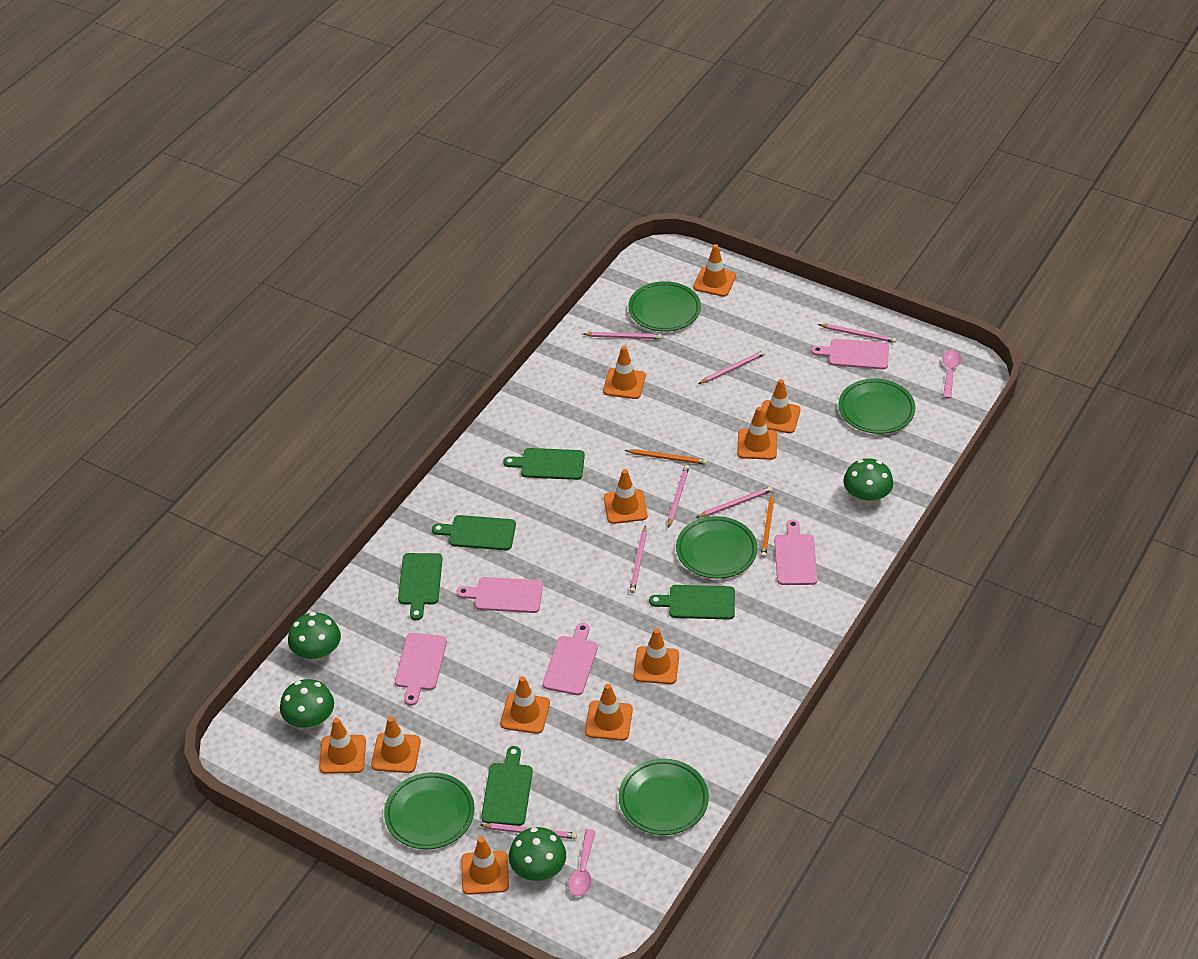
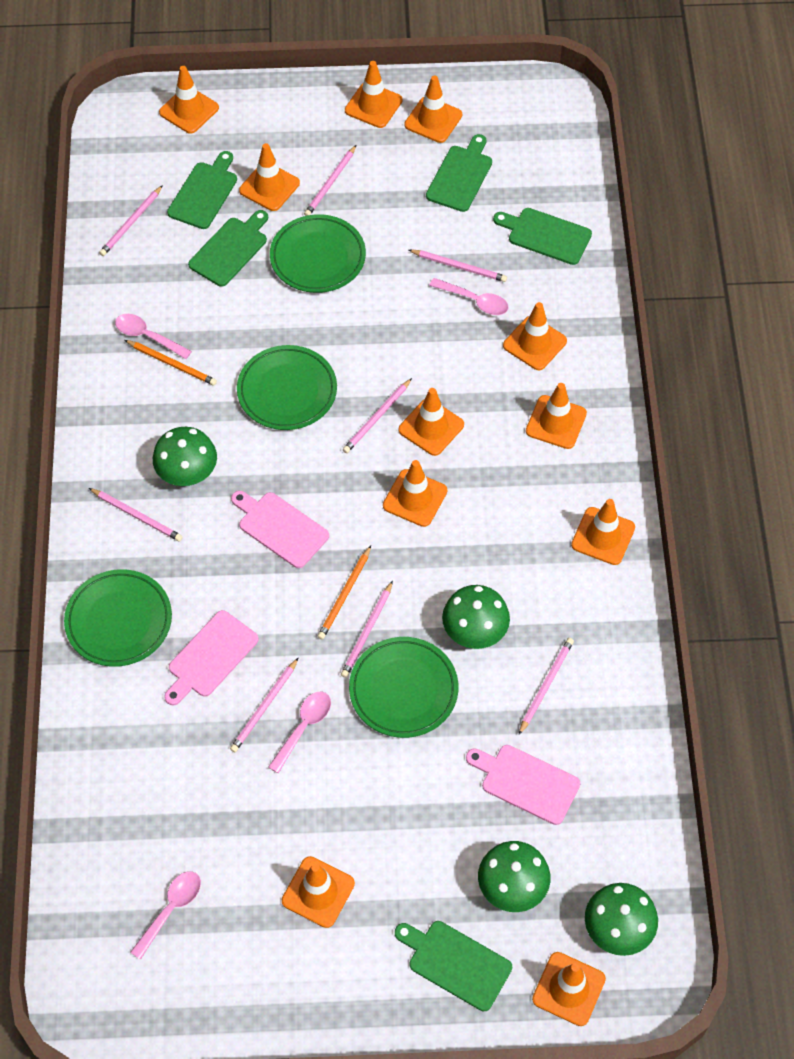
green plate: 5 -> 4
pink cutting board: 5 -> 3
pink pencil: 7 -> 8
pink spoon: 2 -> 4

